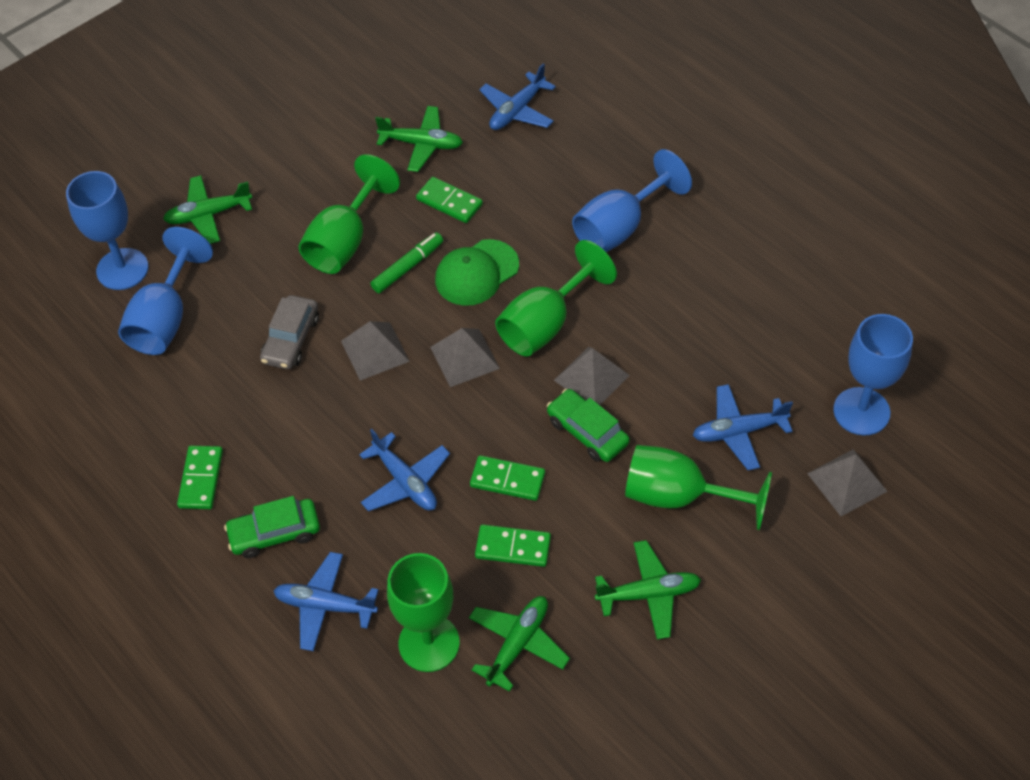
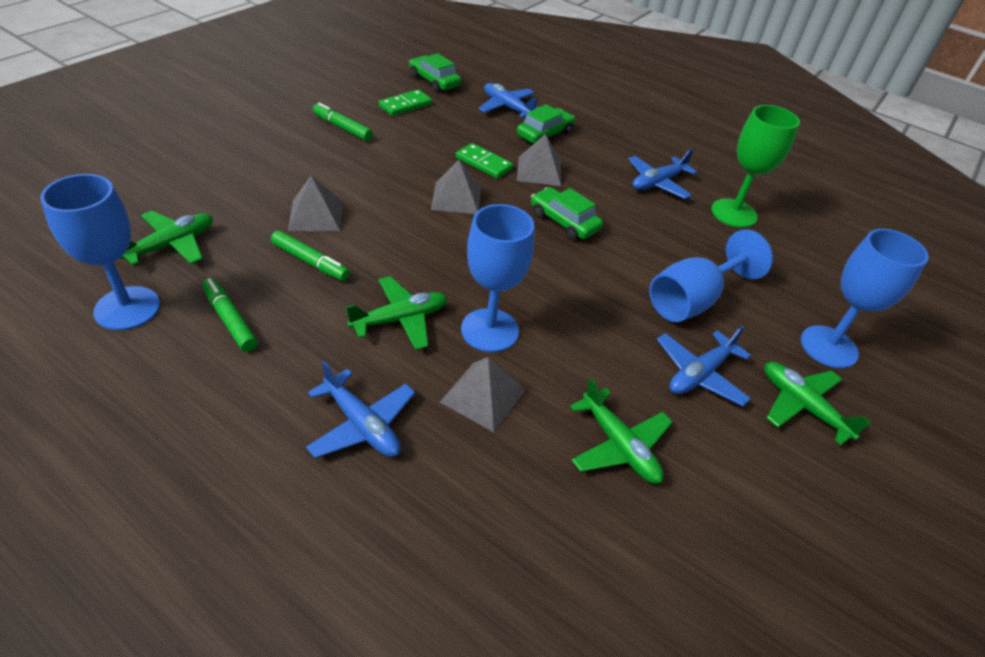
green cap: 1 -> 0
green car: 2 -> 3
green domino: 4 -> 2
green goblet: 4 -> 1
green marker: 1 -> 3
grey car: 1 -> 0

